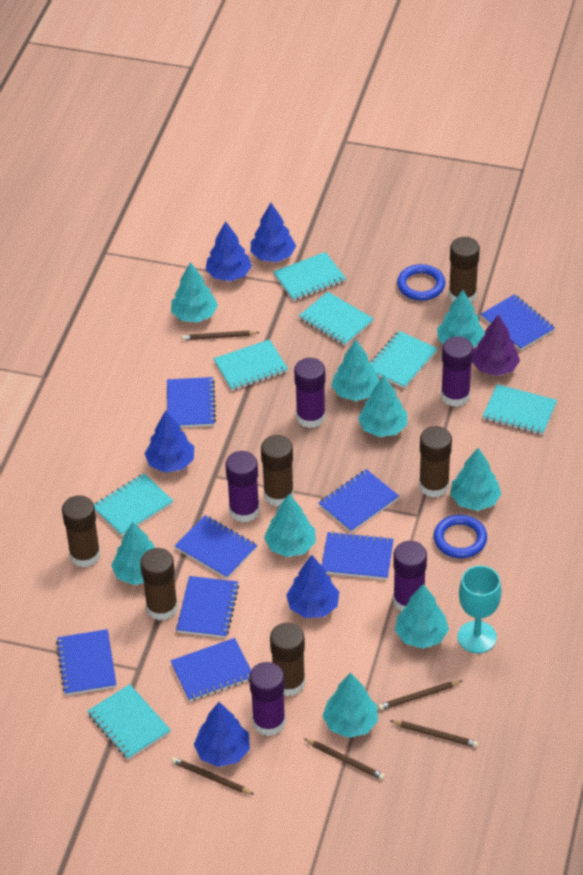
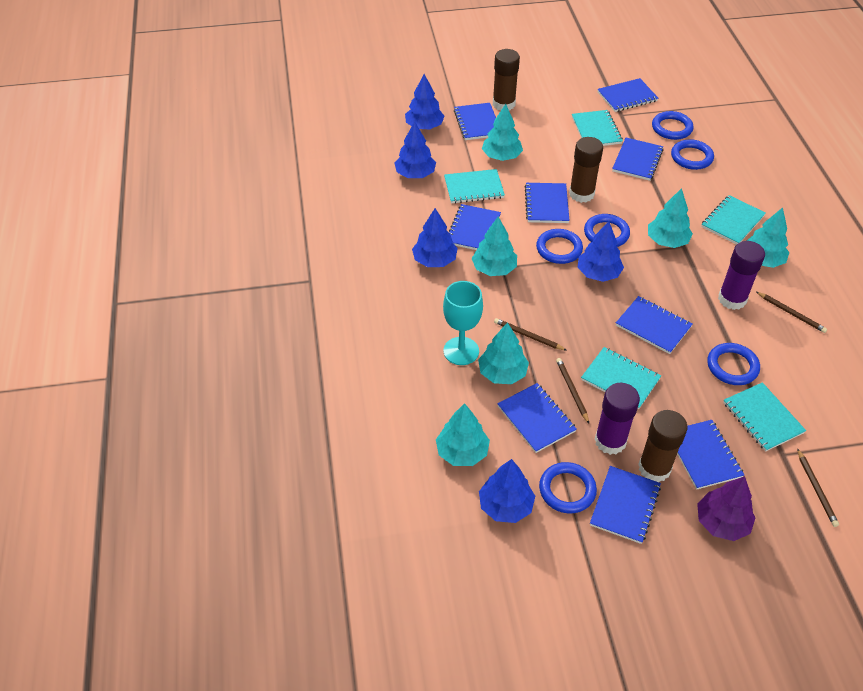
blue notebook: 8 -> 9
blue ring: 2 -> 6
brown glue stick: 6 -> 3
brown pencil: 5 -> 4
purple glue stick: 5 -> 2
turquoise notebook: 7 -> 5
turquoise tree: 9 -> 6

